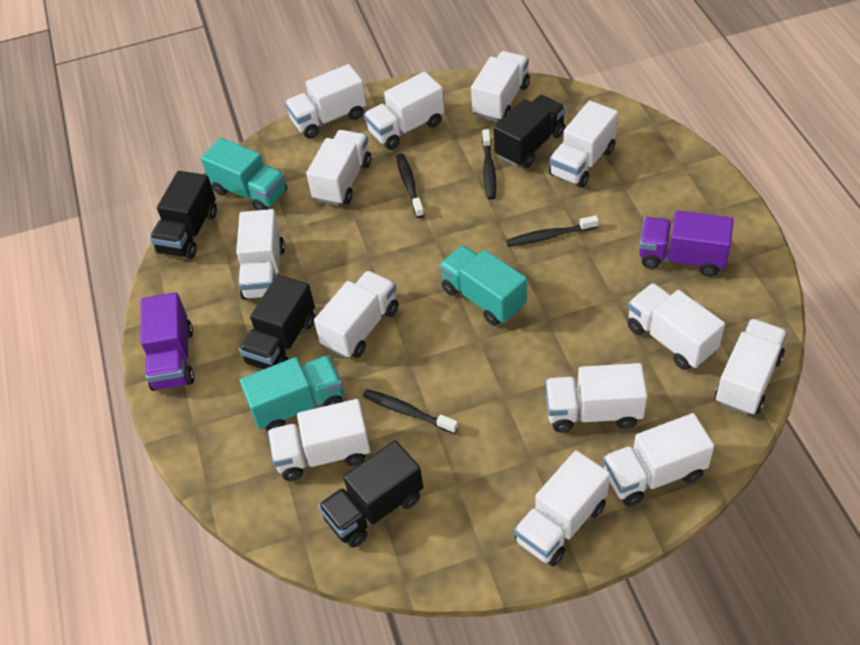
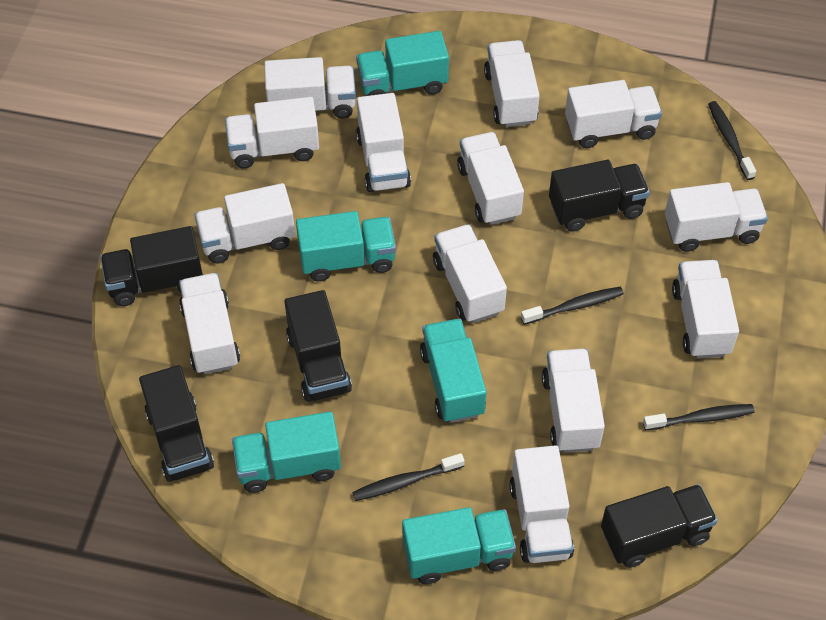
black truck: 4 -> 5
purple truck: 2 -> 0
turquoise truck: 3 -> 5

